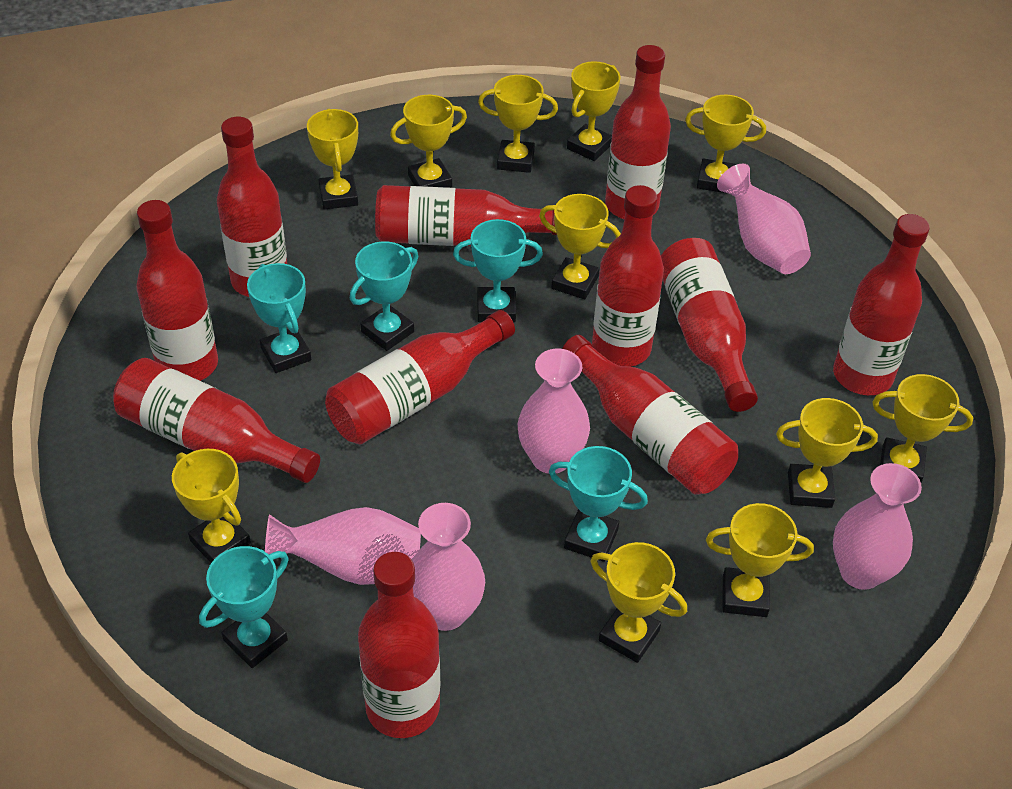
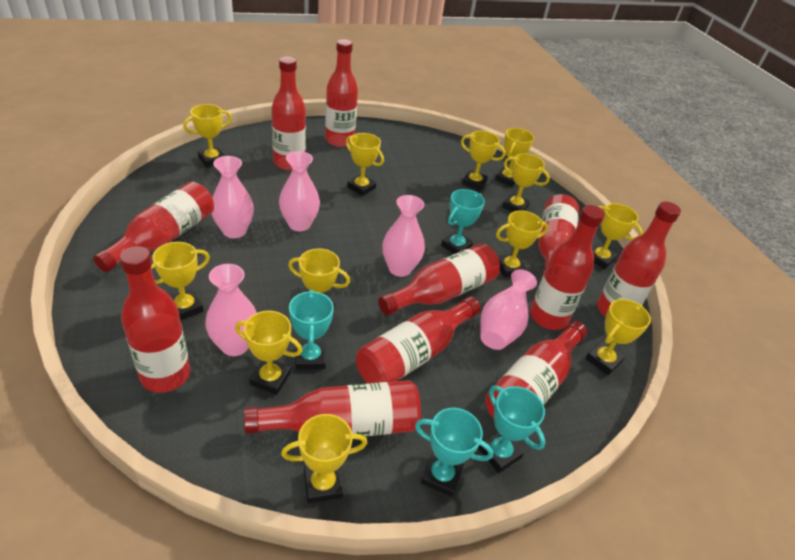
turquoise trophy: 5 -> 4
yellow trophy: 11 -> 12

